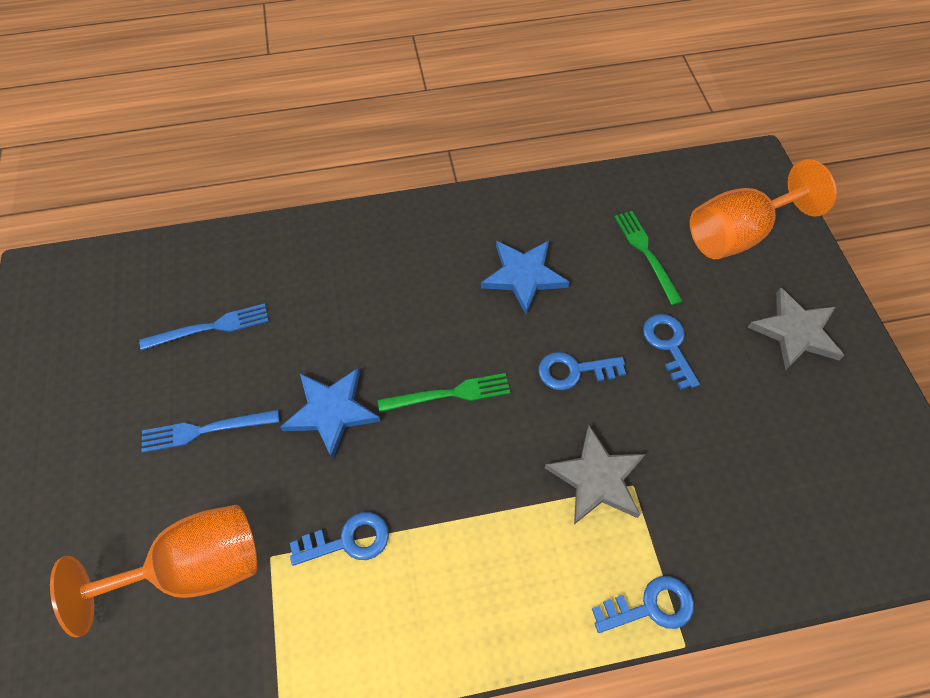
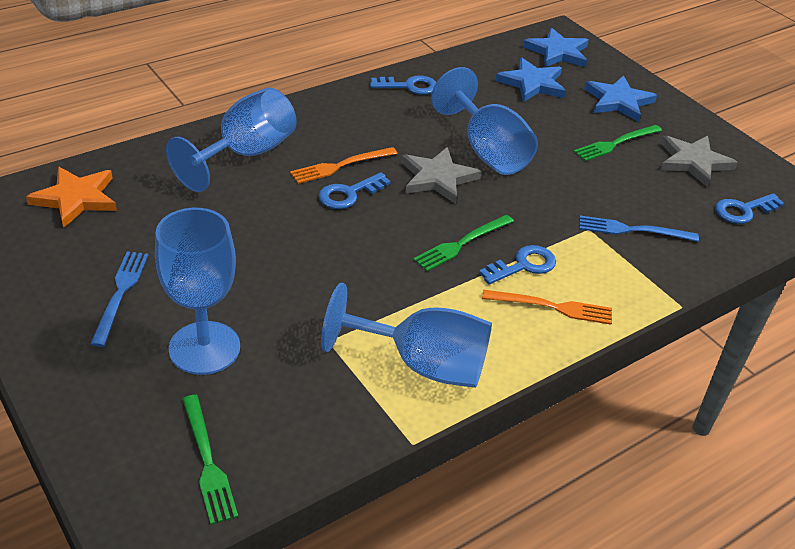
blue goblet: 0 -> 4
blue star: 2 -> 3
green fork: 2 -> 3
orange fork: 0 -> 2
orange goblet: 2 -> 0
orange star: 0 -> 1

